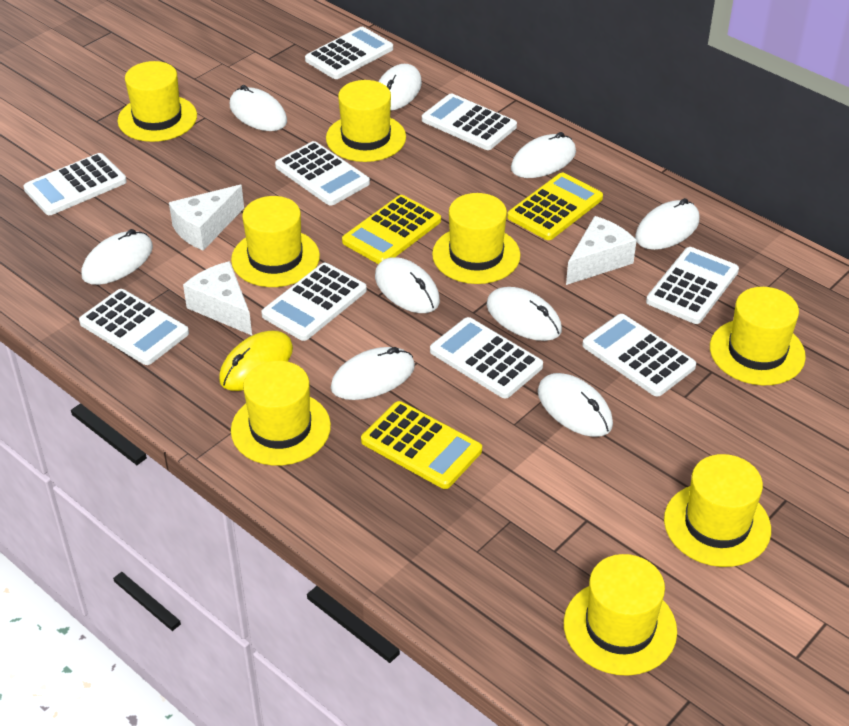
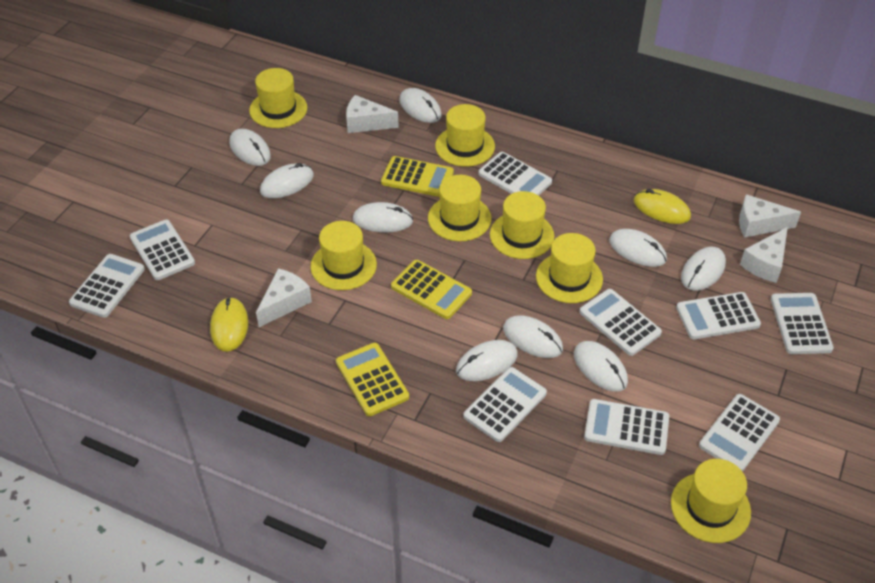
white cheese: 3 -> 4
yellow hat: 8 -> 7
yellow mouse: 1 -> 2

